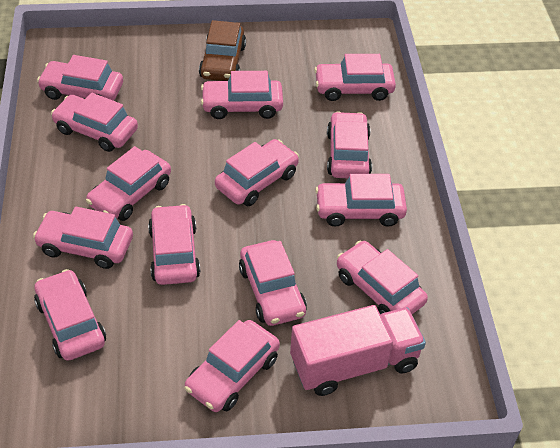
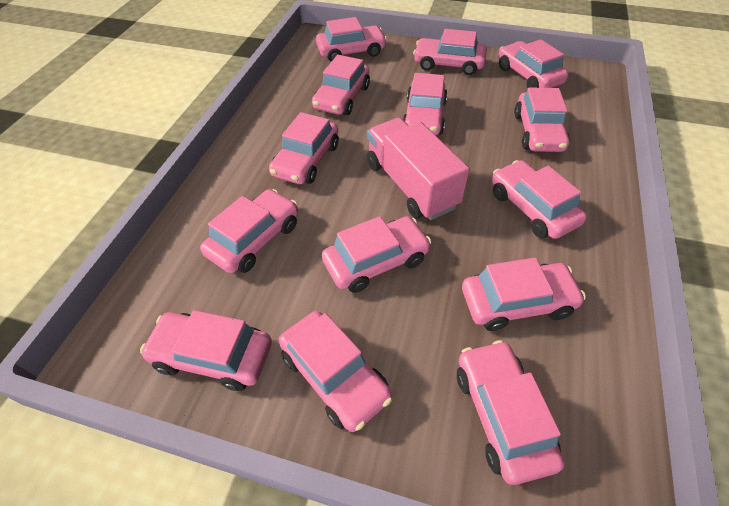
brown car: 1 -> 0

